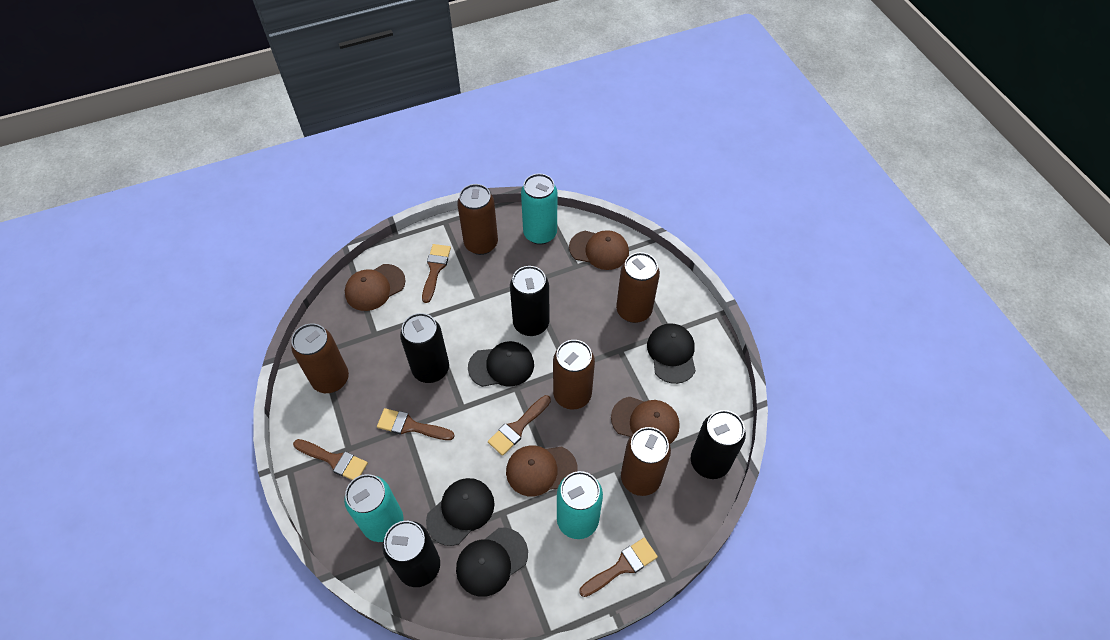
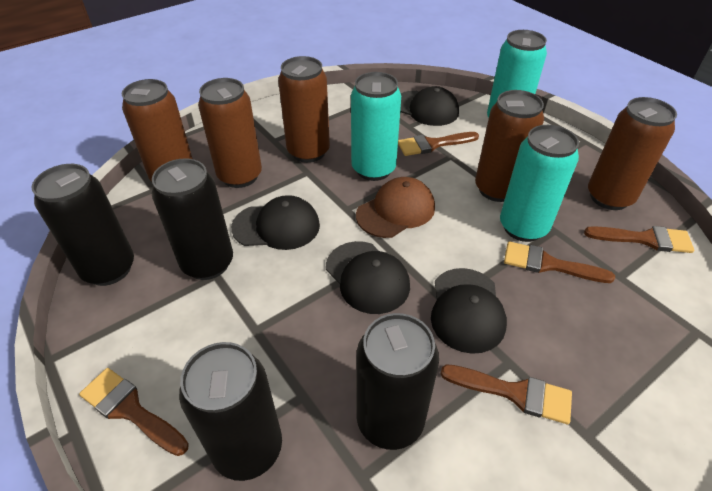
brown cap: 4 -> 1

